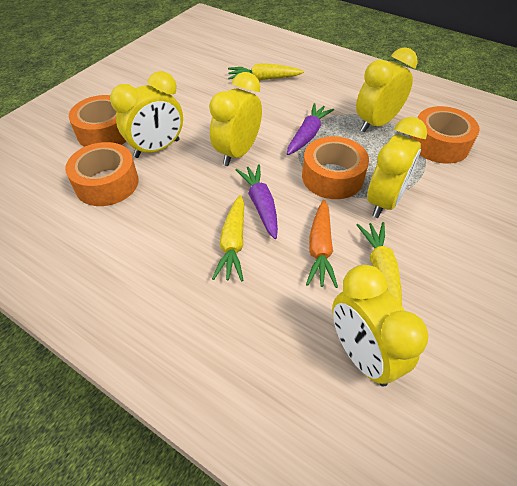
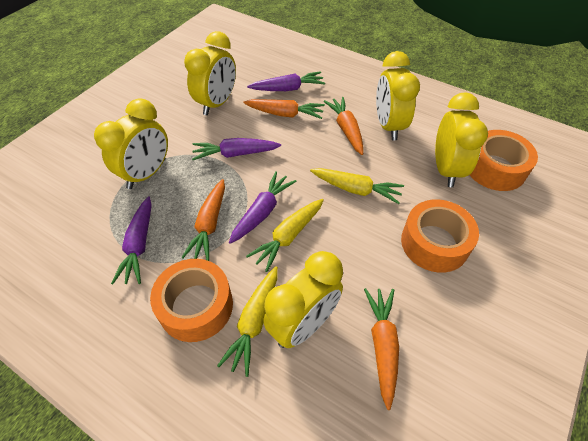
orange carrot: 1 -> 4
orange tape: 4 -> 3
purple carrot: 2 -> 4

